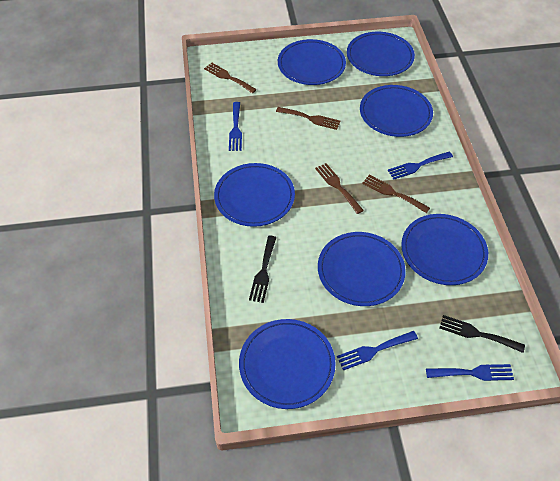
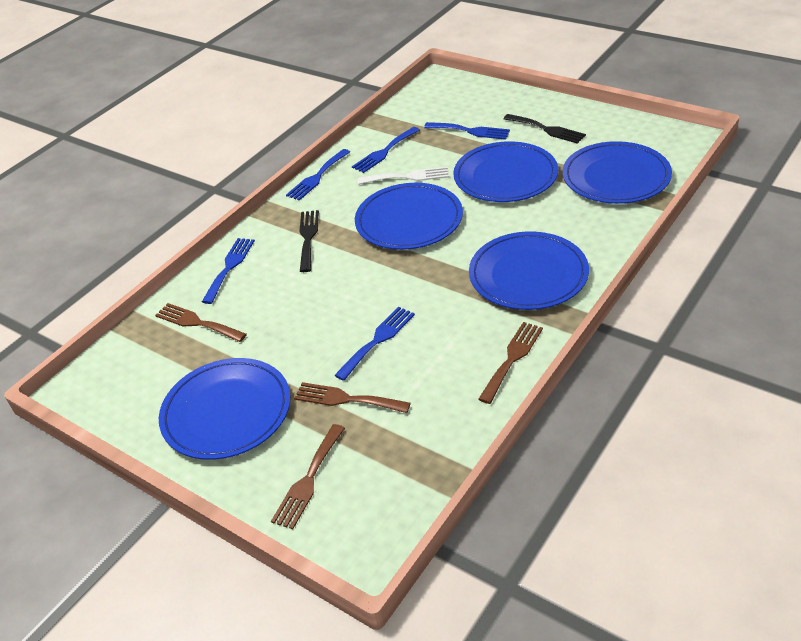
blue fork: 4 -> 5
blue plate: 7 -> 5
white fork: 0 -> 1

